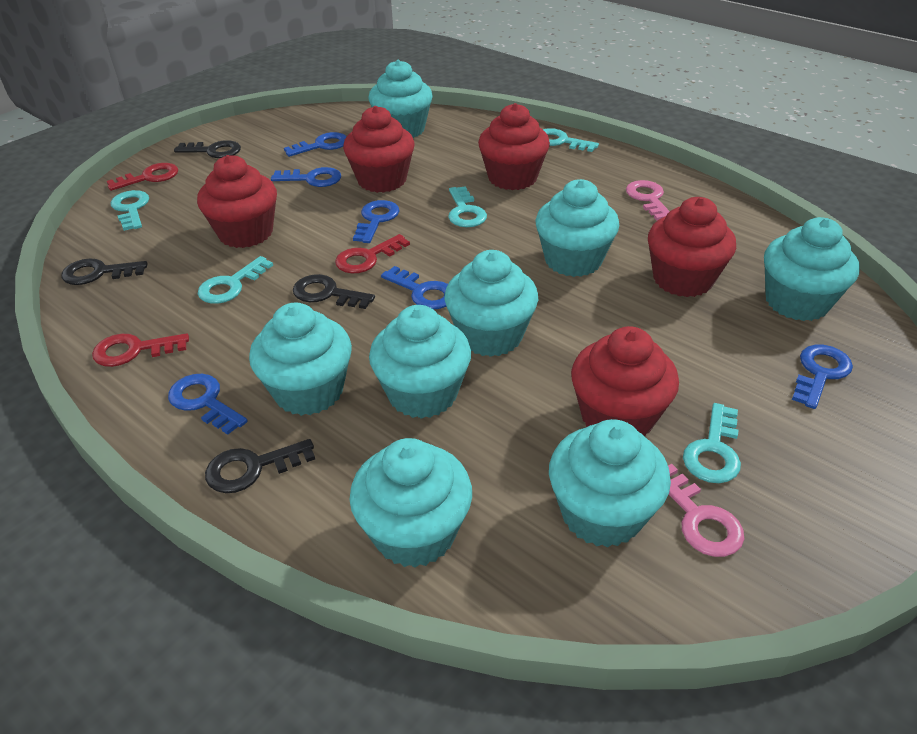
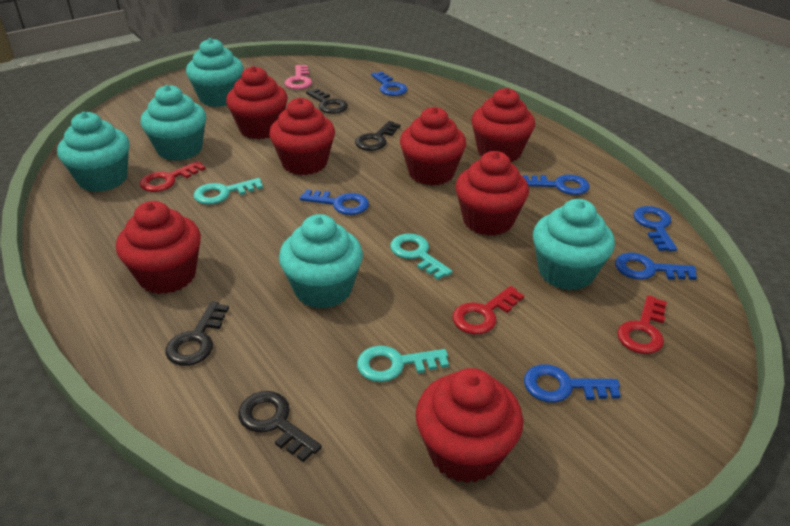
pink key: 2 -> 1
red cupcake: 5 -> 7
turquoise cupcake: 8 -> 5
turquoise key: 5 -> 3

